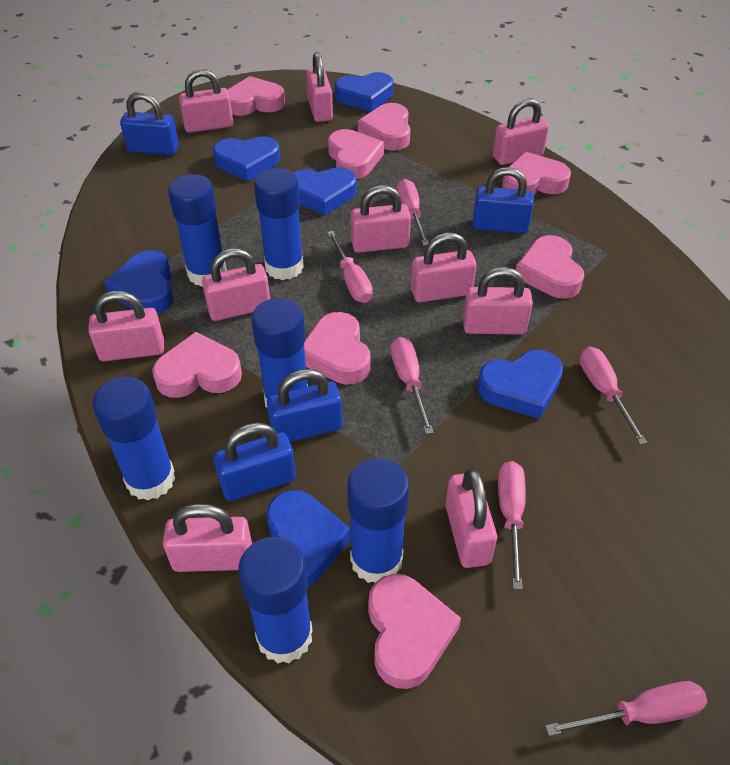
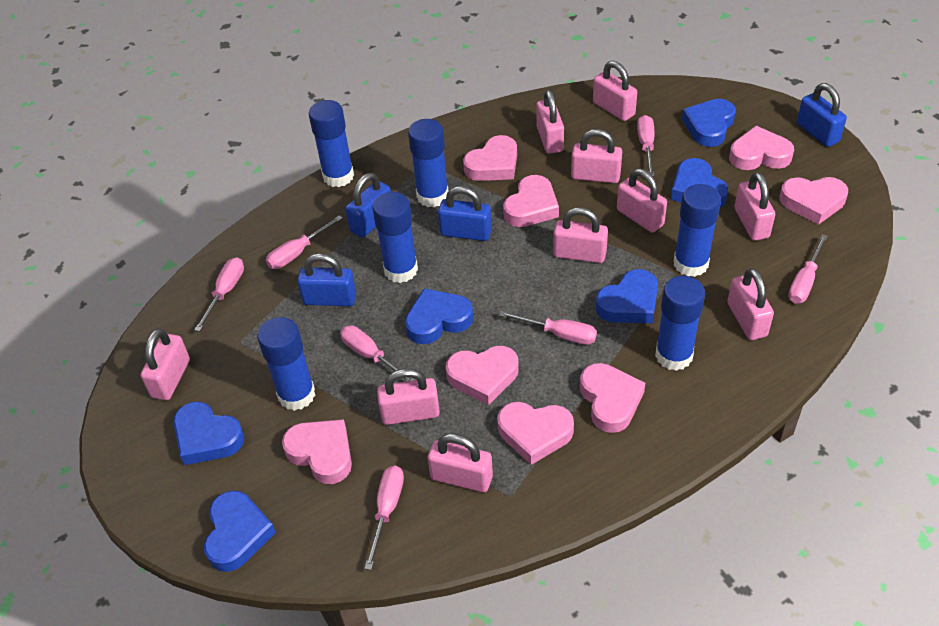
pink screwdriver: 6 -> 7

